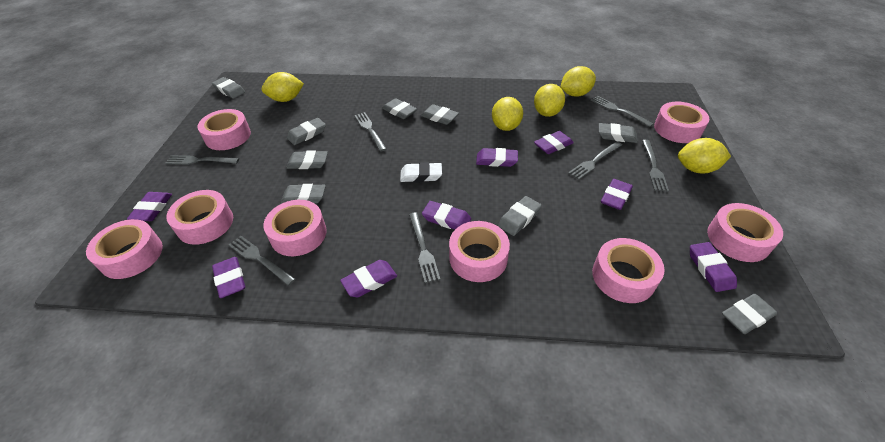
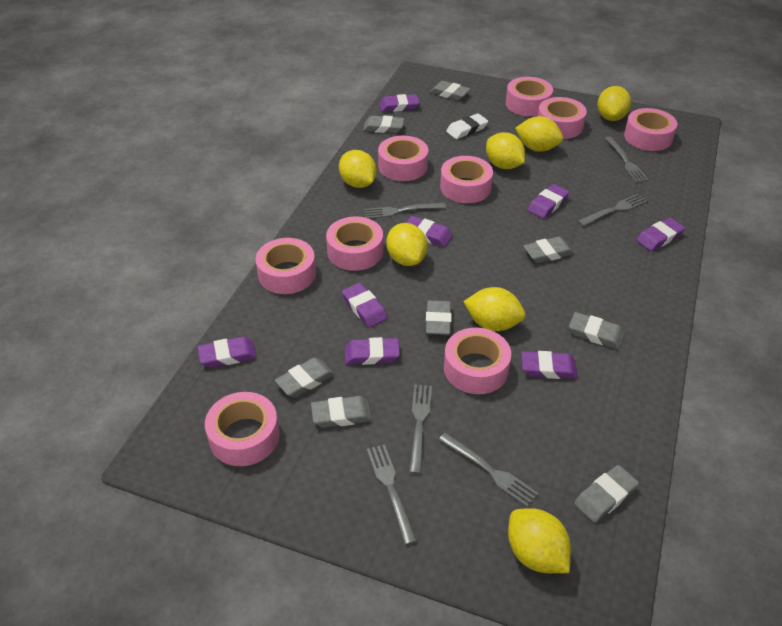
grey eraser: 9 -> 8
grey fork: 7 -> 6
pink tape: 8 -> 9
yellow lemon: 5 -> 7

